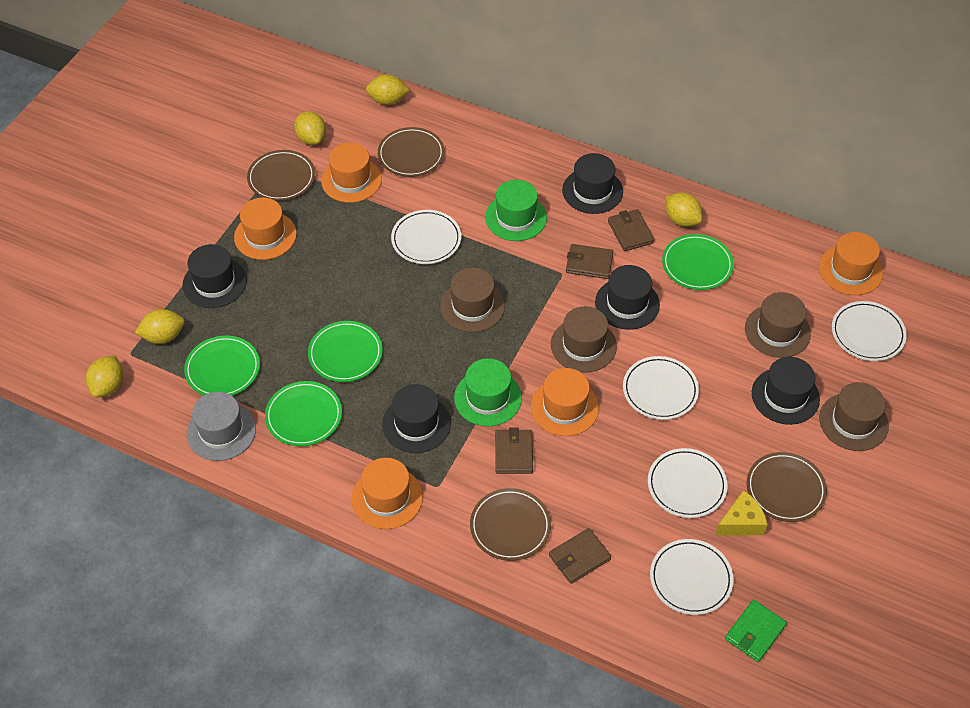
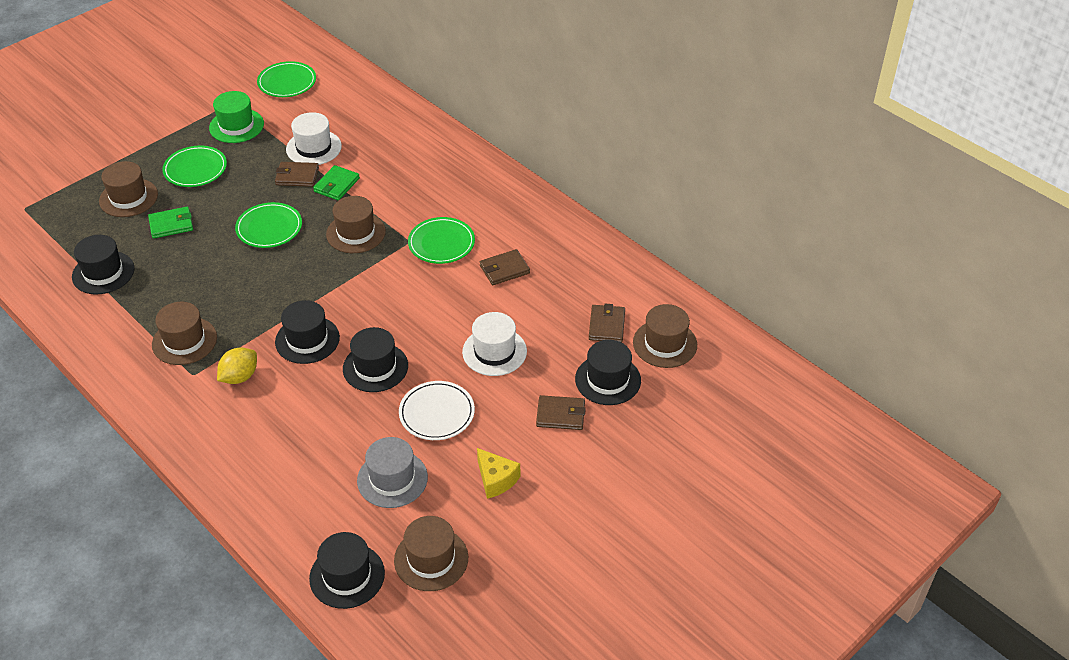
brown hat: 4 -> 5
brown plate: 4 -> 0
green hat: 2 -> 1
green wallet: 1 -> 2
orange hat: 5 -> 0
white hat: 0 -> 2
white plate: 5 -> 1
yellow lemon: 5 -> 1

